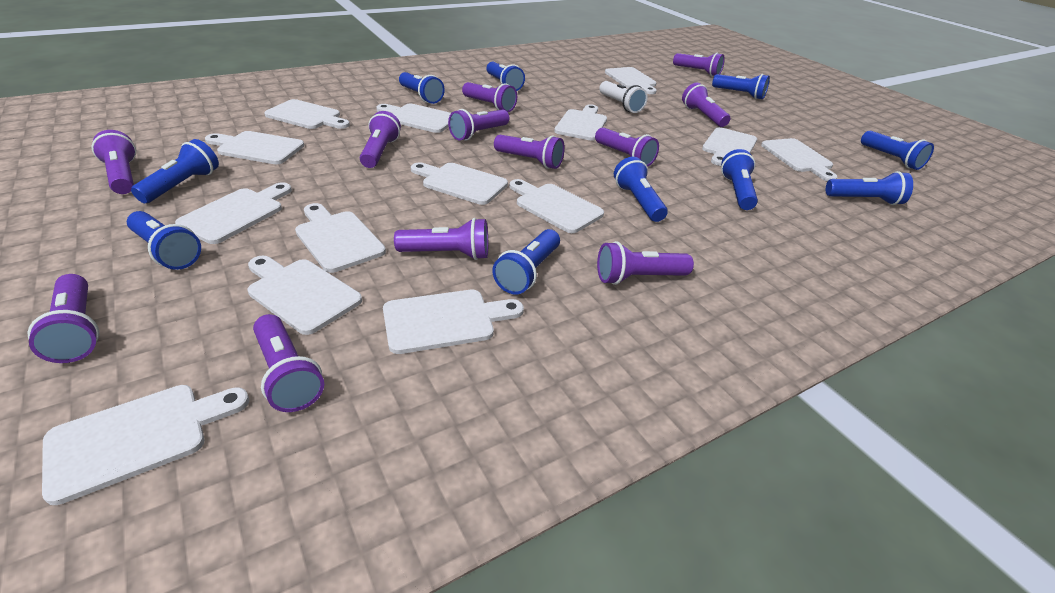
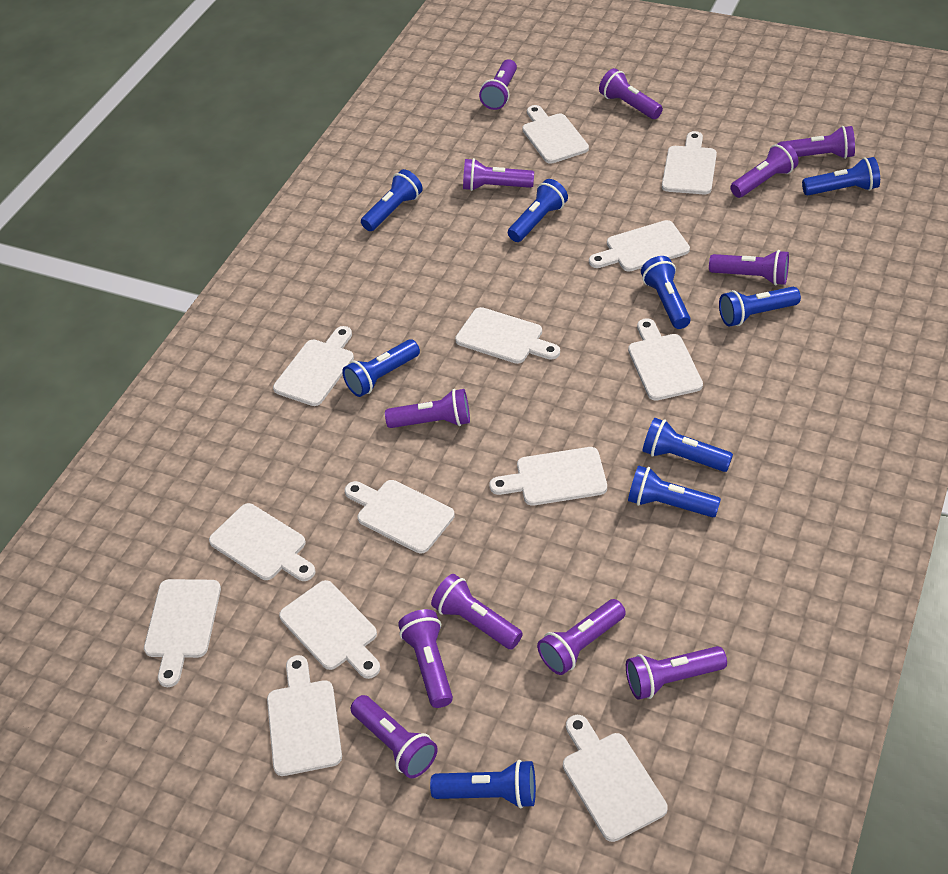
blue flashlight: 10 -> 9
white cutting board: 14 -> 13
white flashlight: 1 -> 0

